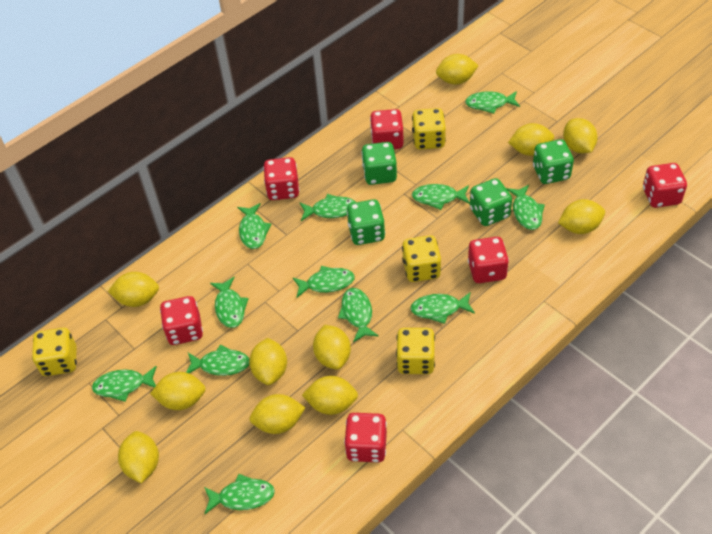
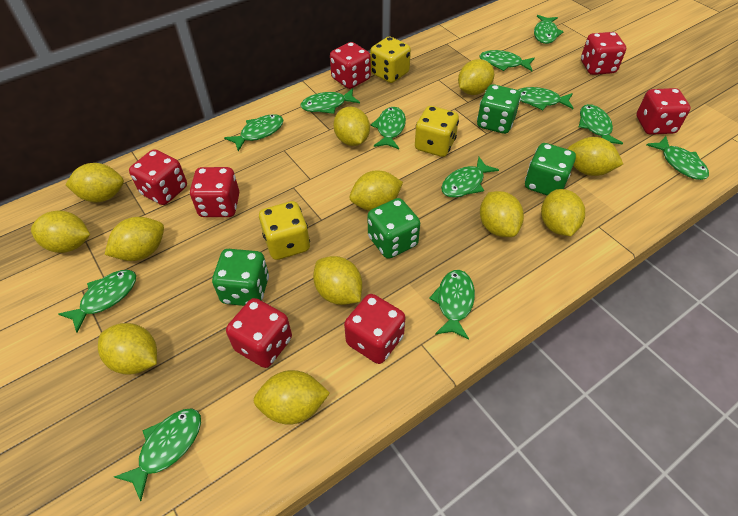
red dice: 6 -> 7
yellow dice: 4 -> 3
yellow lemon: 11 -> 12

